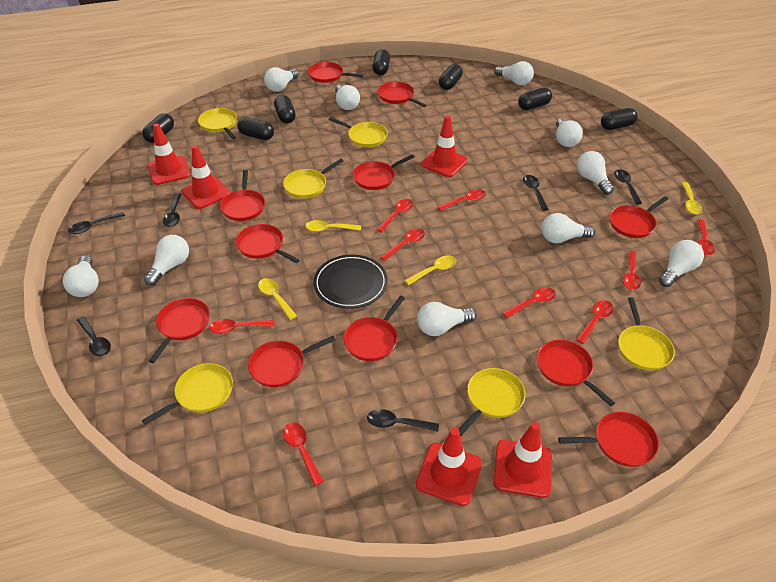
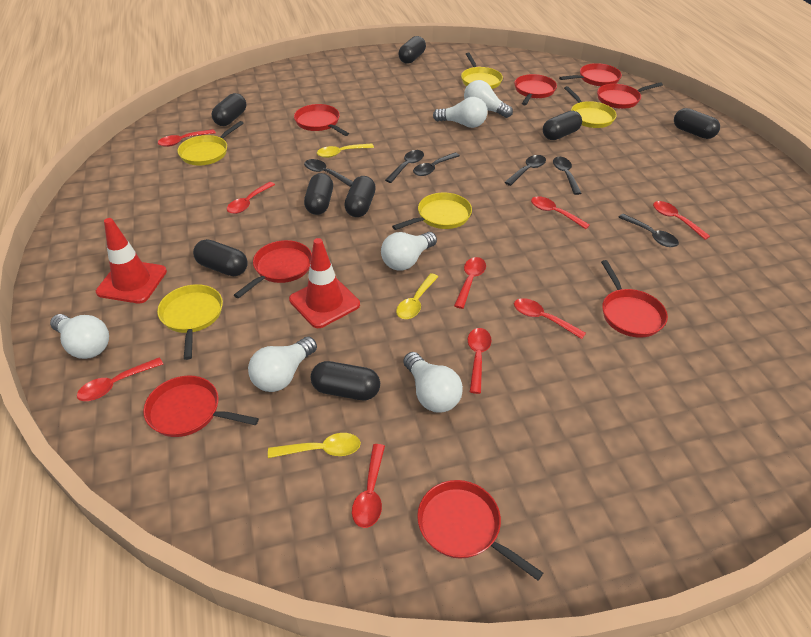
black capsule: 7 -> 8
black plate: 1 -> 0
red pan: 11 -> 8
red traffic cone: 5 -> 2
white light bulb: 10 -> 6
yellow pan: 6 -> 5
yellow spoon: 4 -> 3

